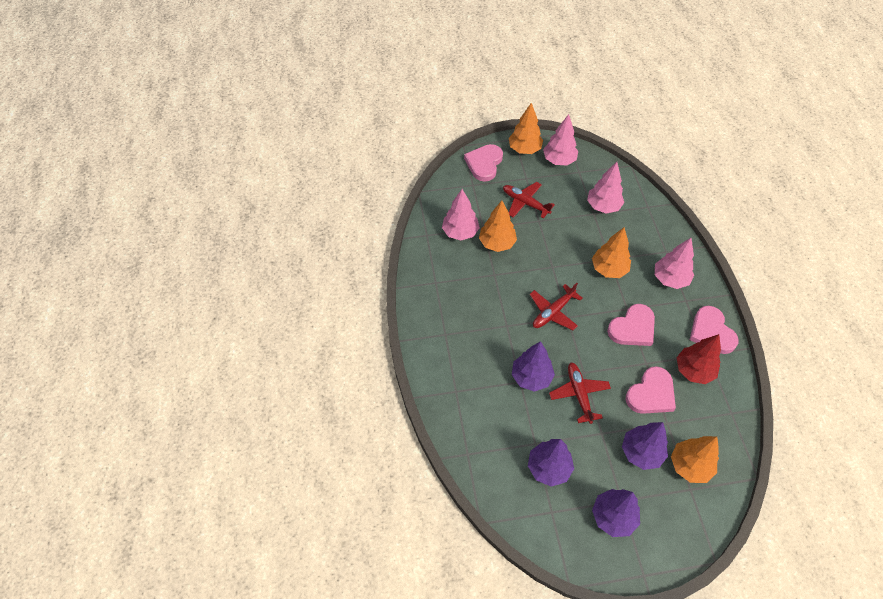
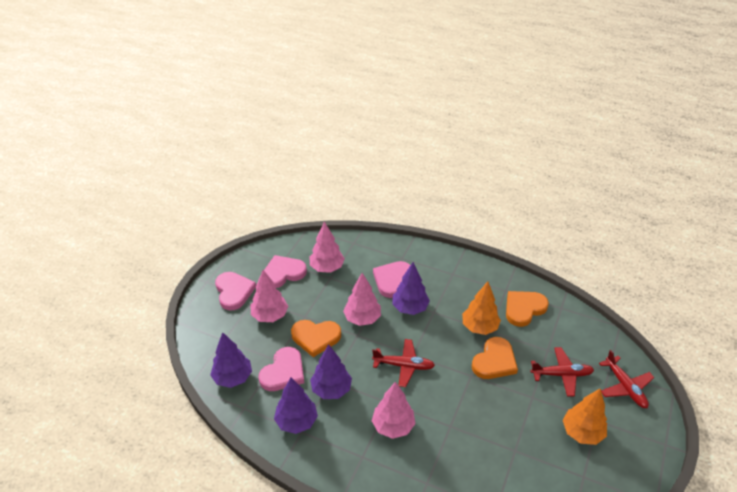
orange heart: 0 -> 3
orange tree: 4 -> 2
red tree: 1 -> 0

